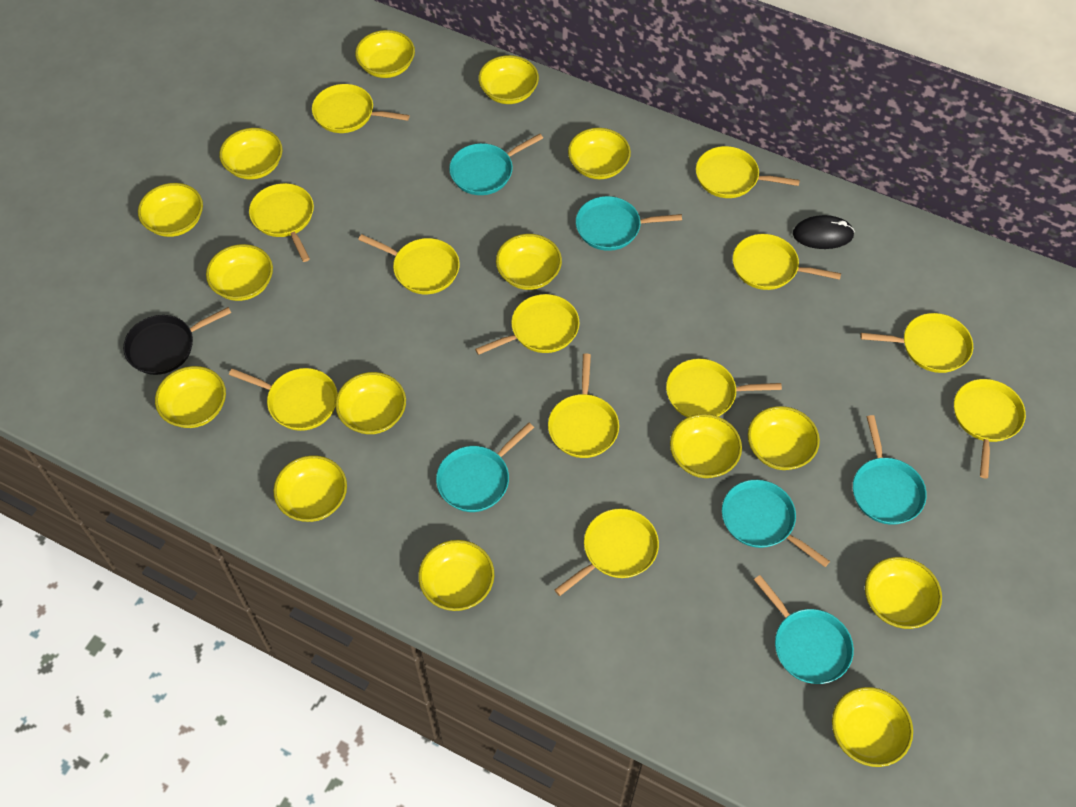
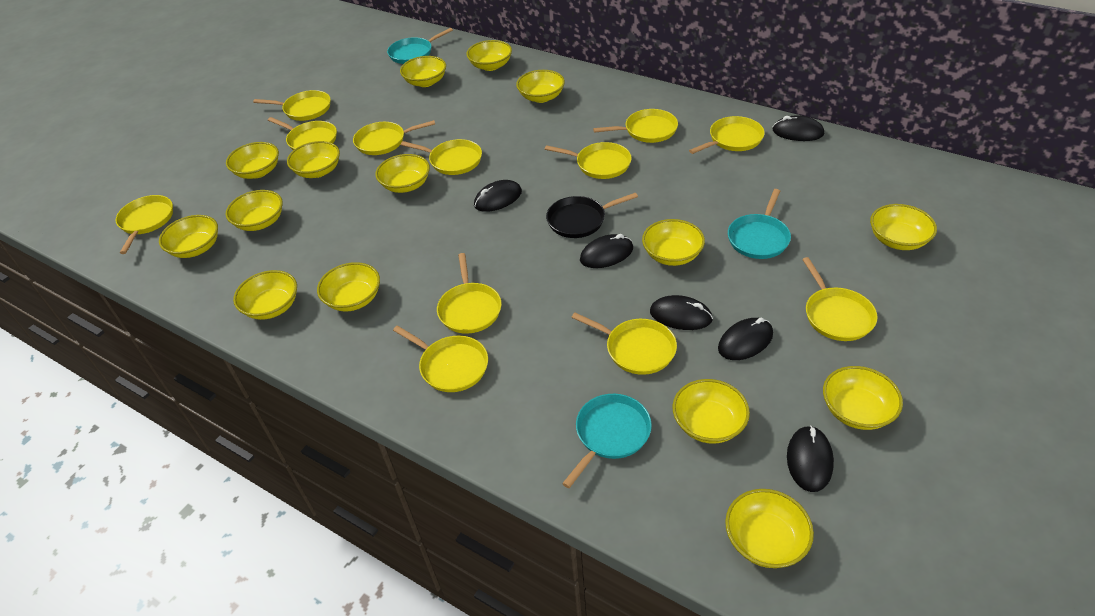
black mouse: 1 -> 6
turquoise pan: 6 -> 3

